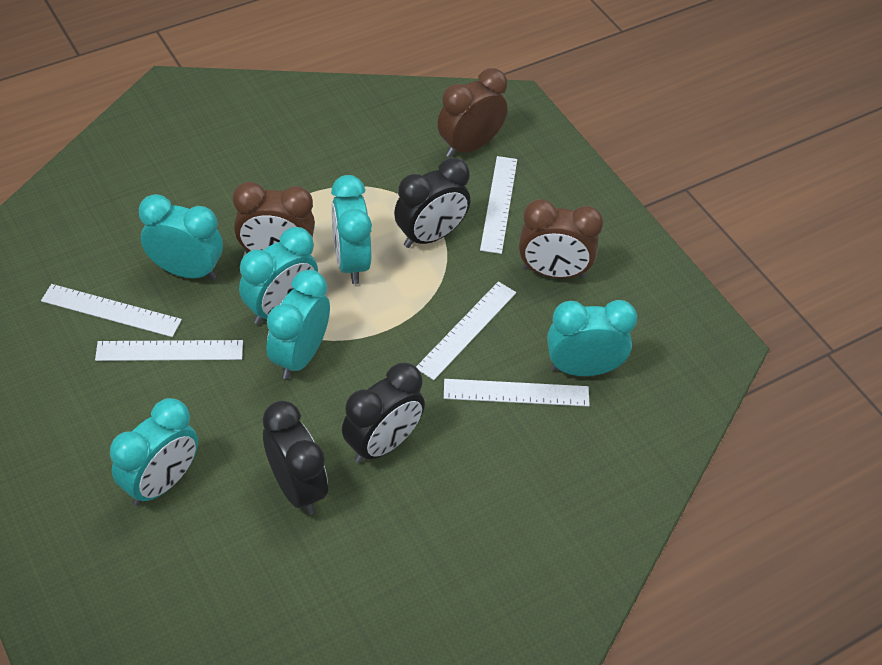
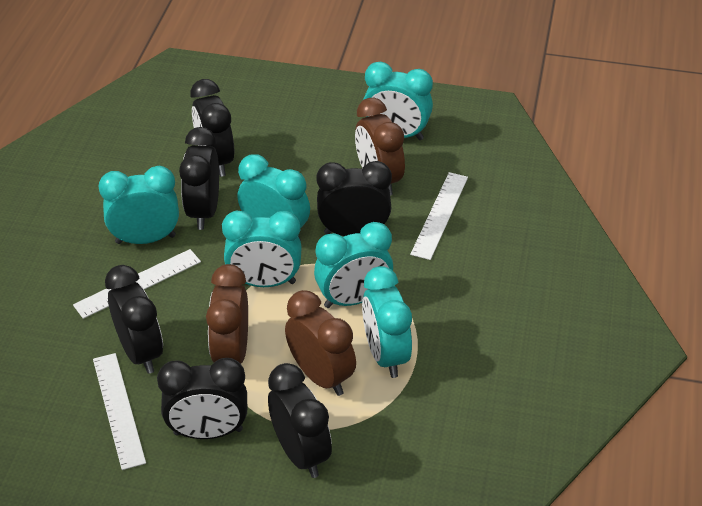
black clock: 3 -> 6
white ruler: 5 -> 3

